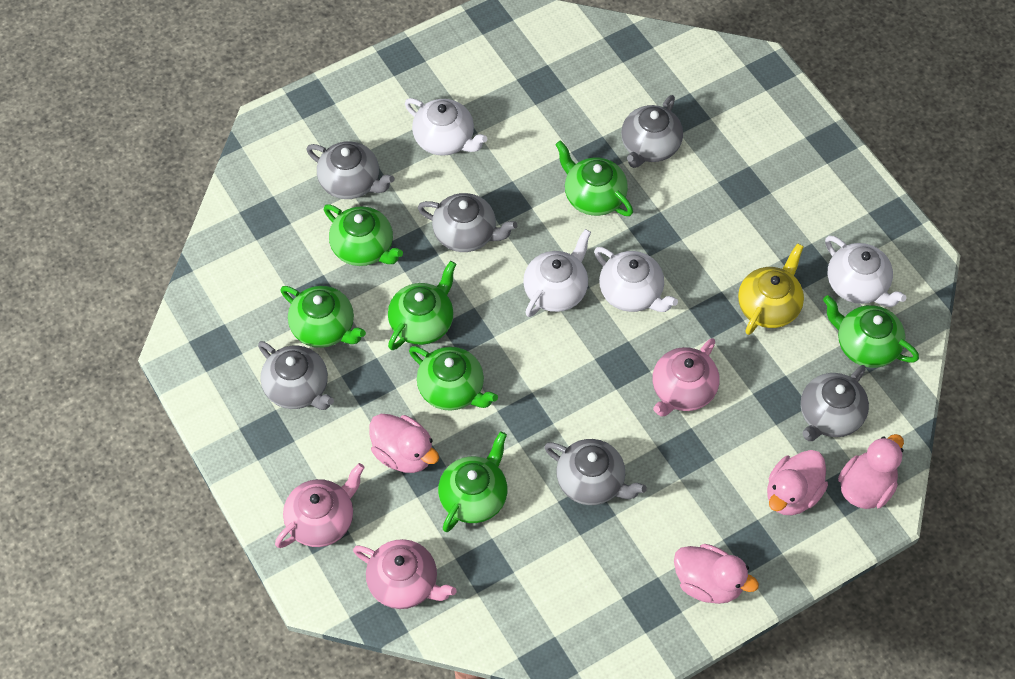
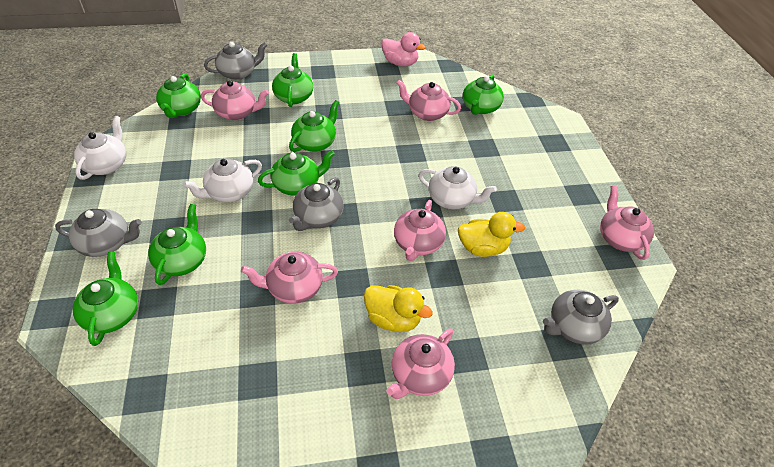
grey teapot: 6 -> 4
pink duck: 4 -> 1
pink teapot: 3 -> 6
white teapot: 4 -> 3
yellow duck: 0 -> 2
yellow teapot: 1 -> 0

